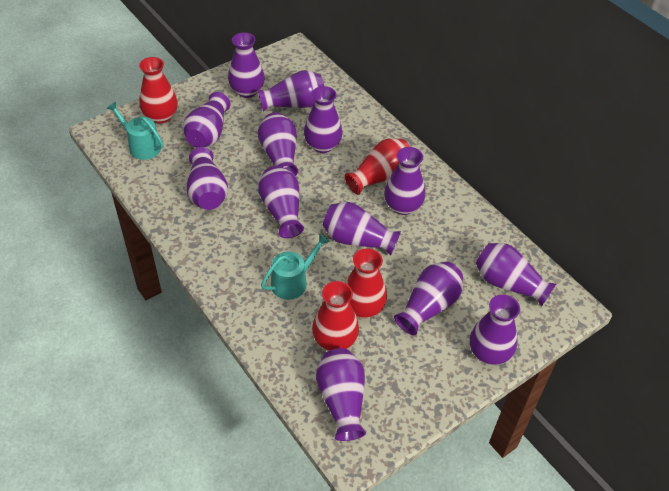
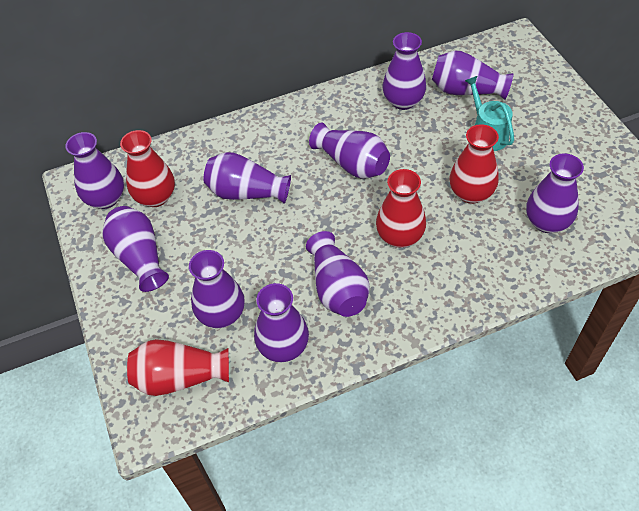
purple vase: 13 -> 10
turquoise watering can: 2 -> 1

